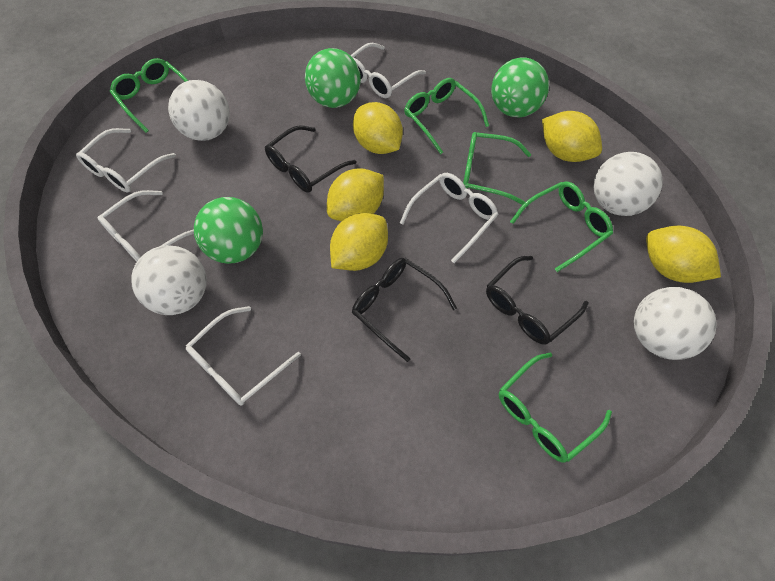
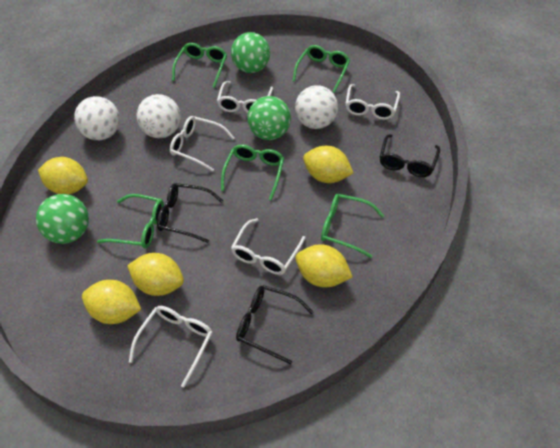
white ball: 4 -> 3

